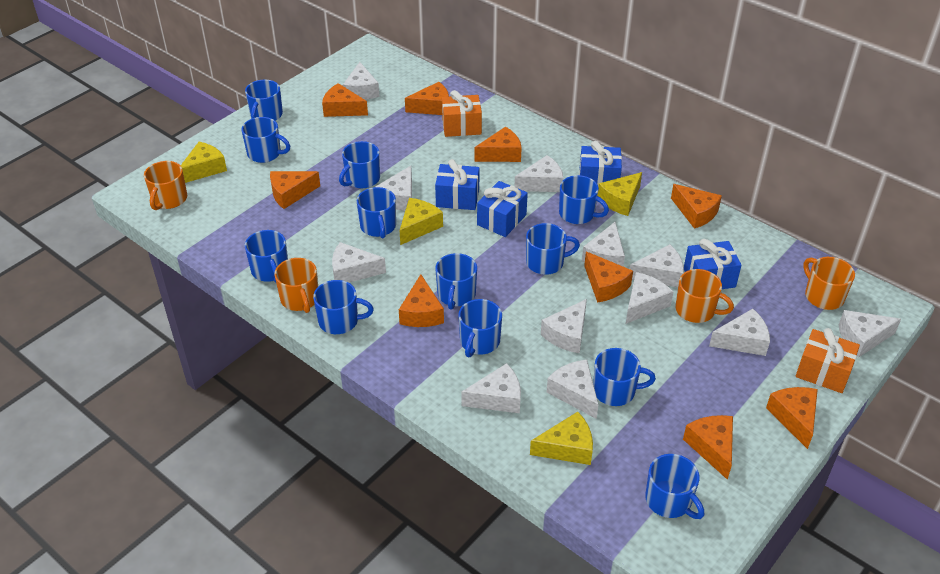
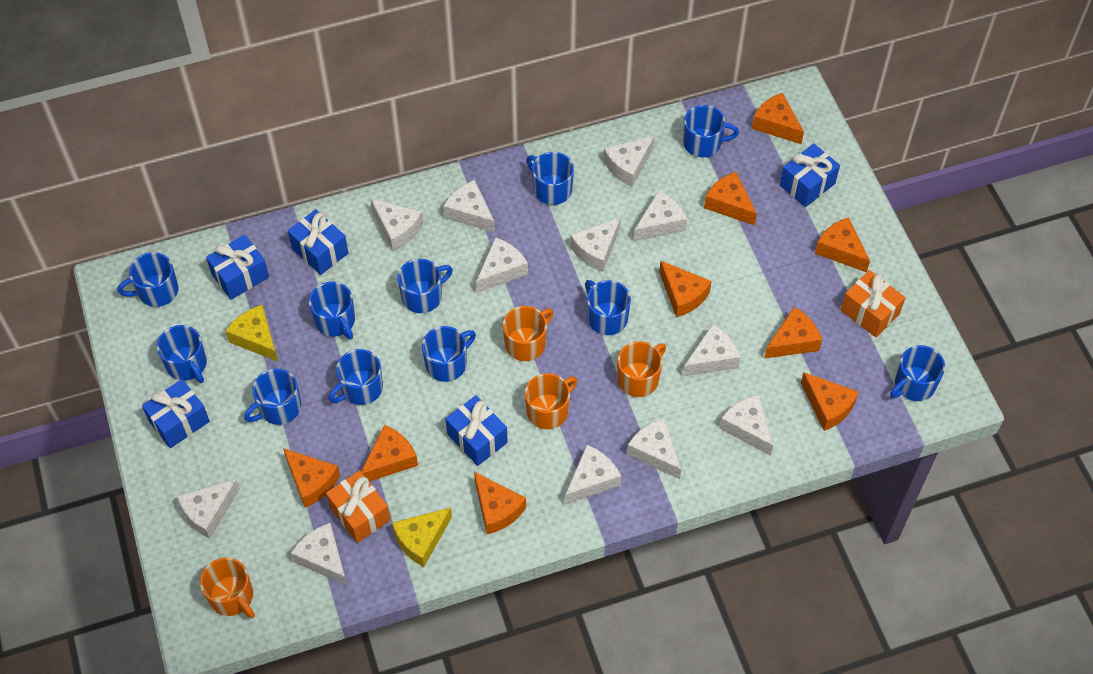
blue gift: 4 -> 5
blue mug: 12 -> 11
yellow cheese: 4 -> 2

